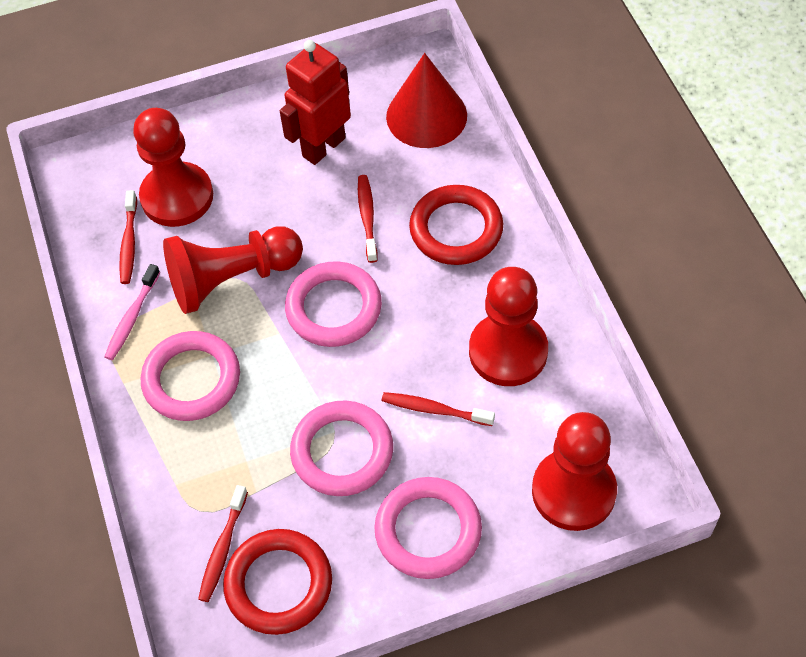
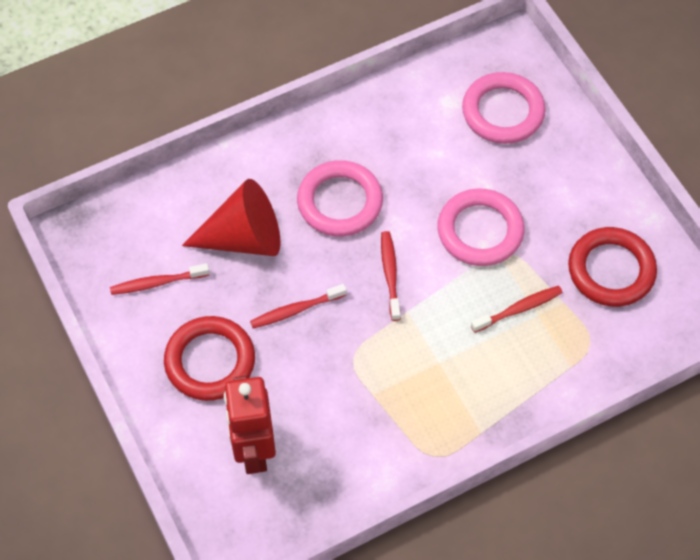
pink ring: 4 -> 3
pink toothbrush: 1 -> 0
red pawn: 4 -> 0

